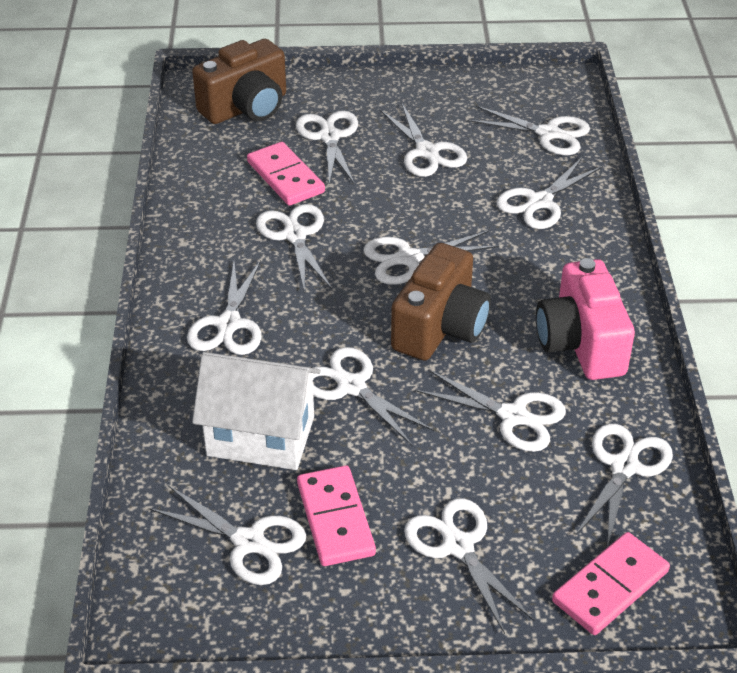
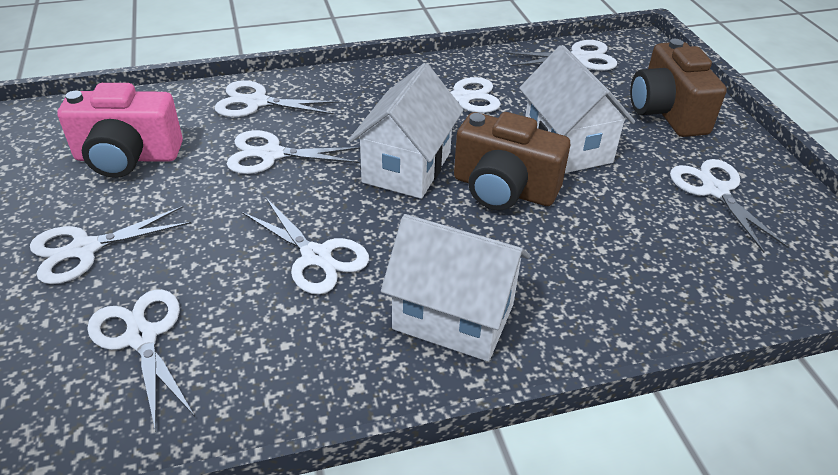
pink domino: 3 -> 0
white house: 1 -> 3
white scissors: 12 -> 8

